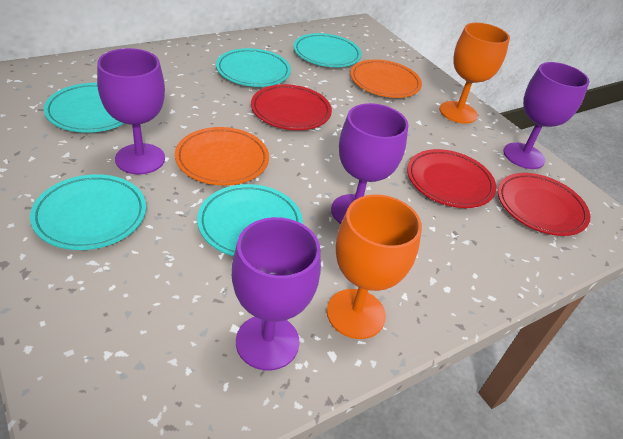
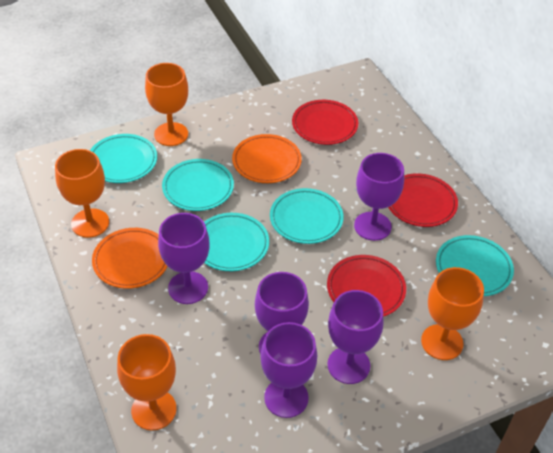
orange goblet: 2 -> 4
purple goblet: 4 -> 5

